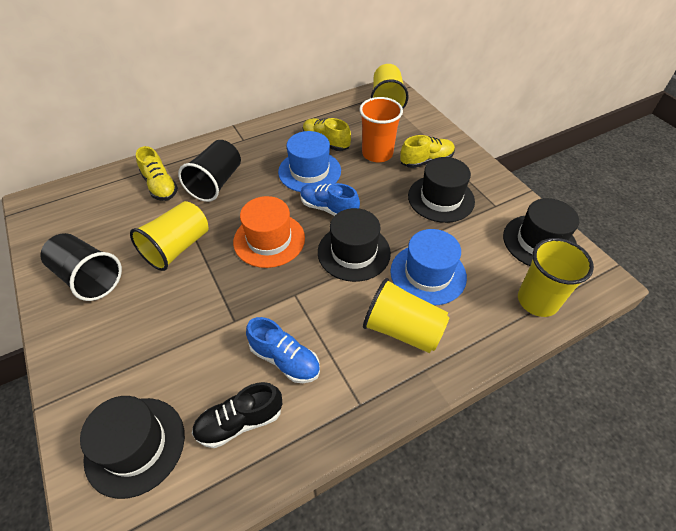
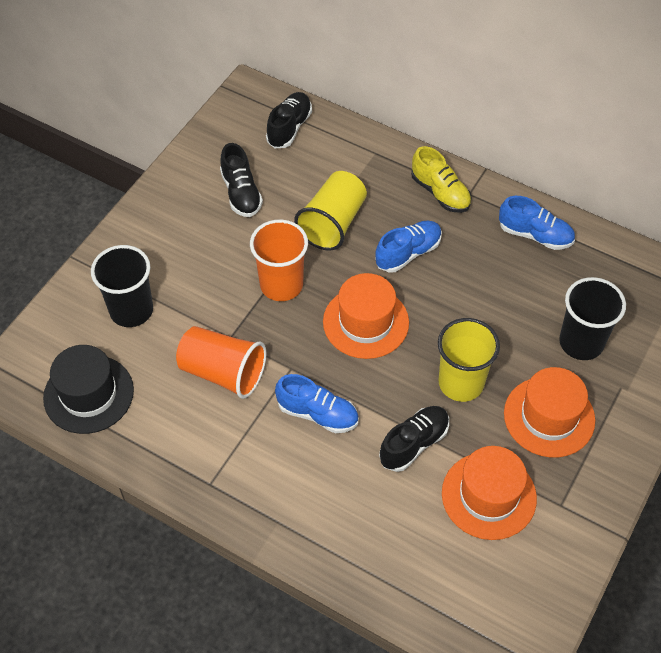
black hat: 4 -> 1
black shoe: 1 -> 3
blue hat: 2 -> 0
blue shoe: 2 -> 3
orange cup: 1 -> 2
orange hat: 1 -> 3
yellow cup: 4 -> 2
yellow shoe: 3 -> 1

